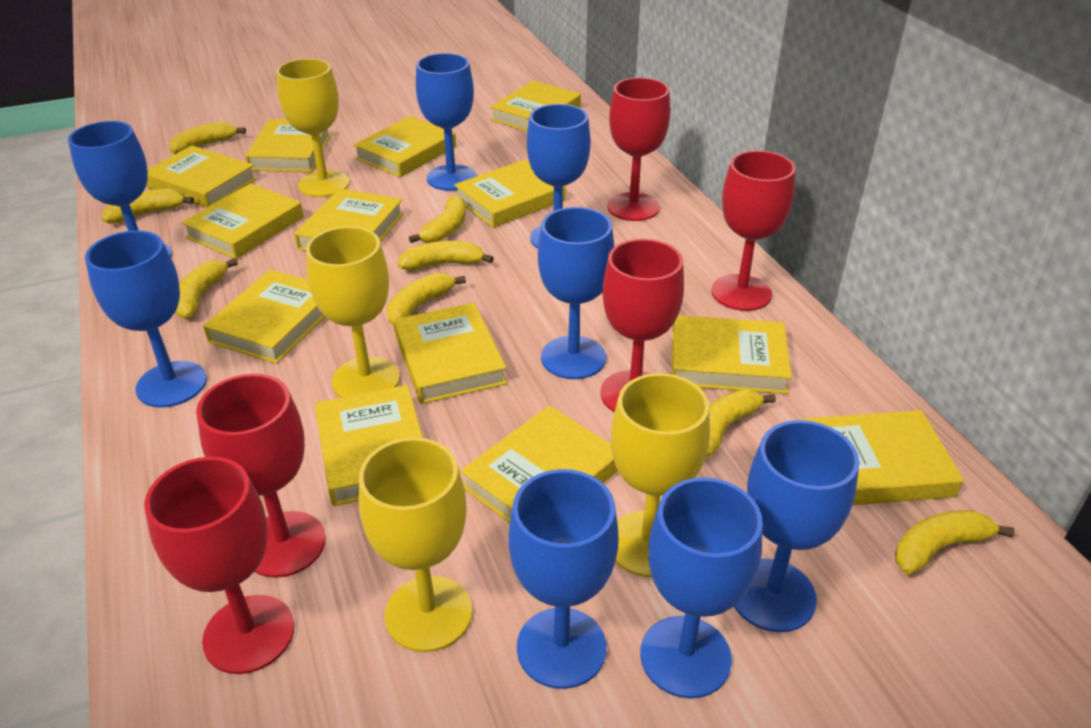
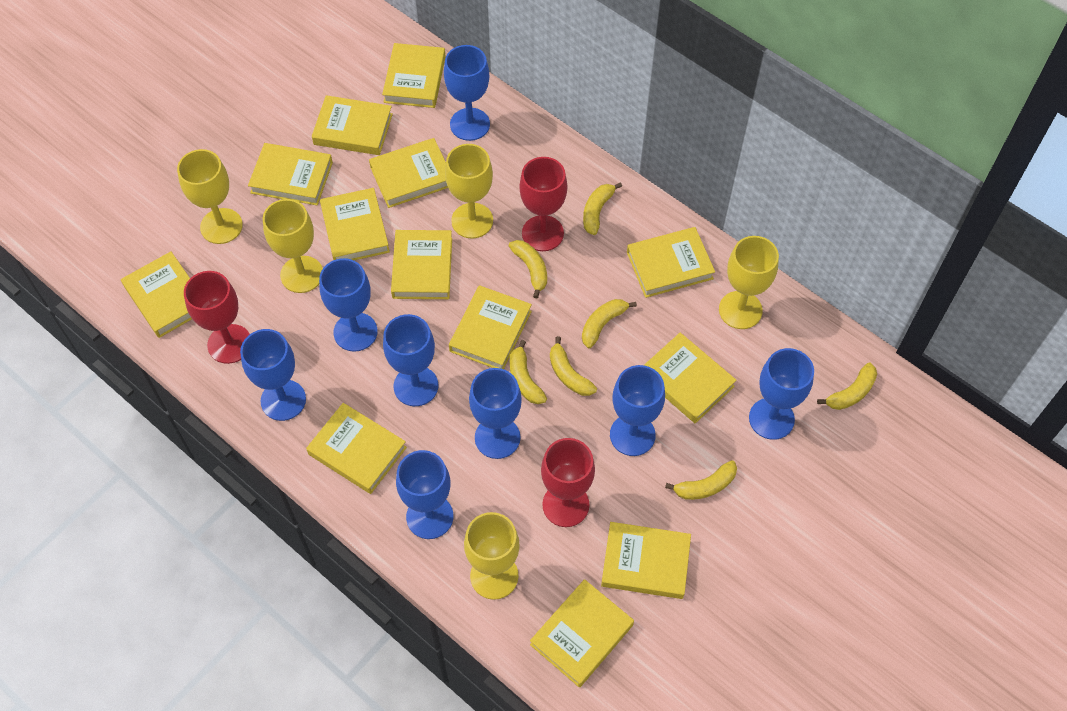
red goblet: 5 -> 3
yellow banana: 8 -> 7
yellow goblet: 4 -> 5

